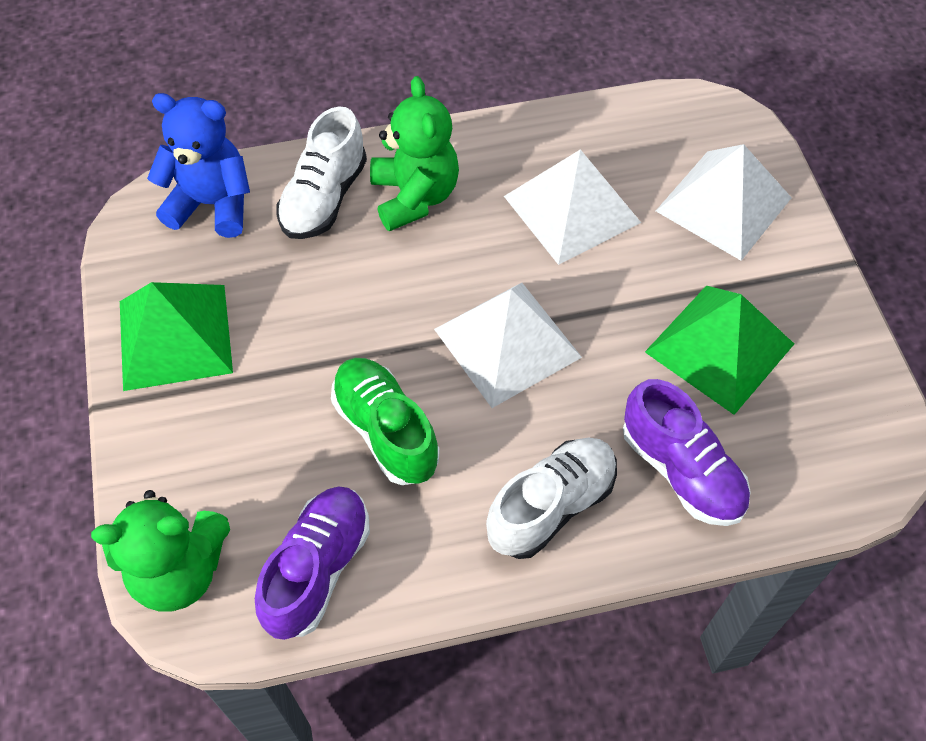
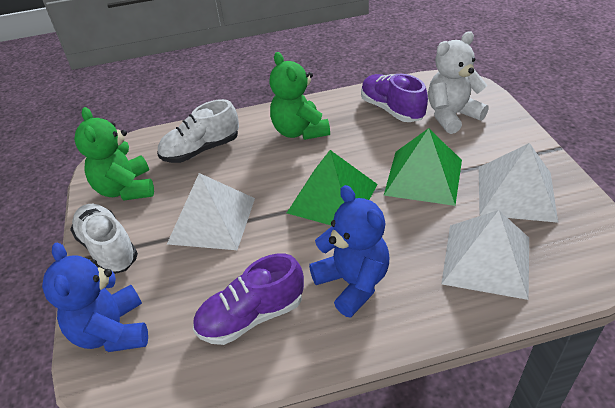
blue teddy bear: 1 -> 2
green shoe: 1 -> 0
white teddy bear: 0 -> 1

